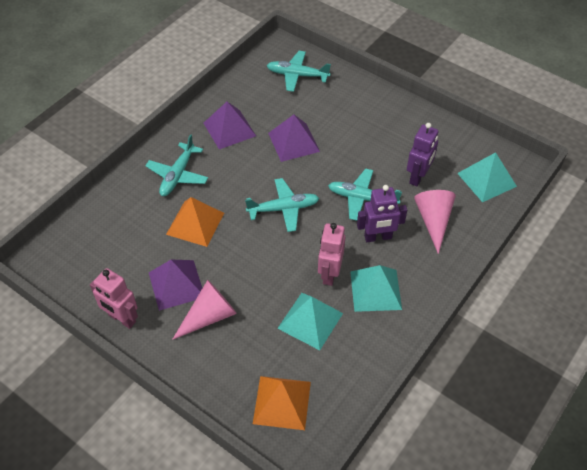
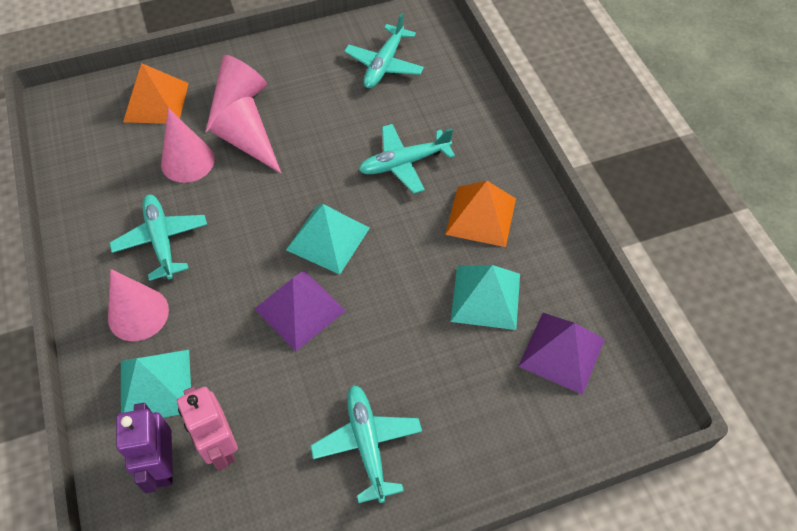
pink cone: 2 -> 4
pink robot: 2 -> 1
purple pyramid: 3 -> 2
purple robot: 2 -> 1

